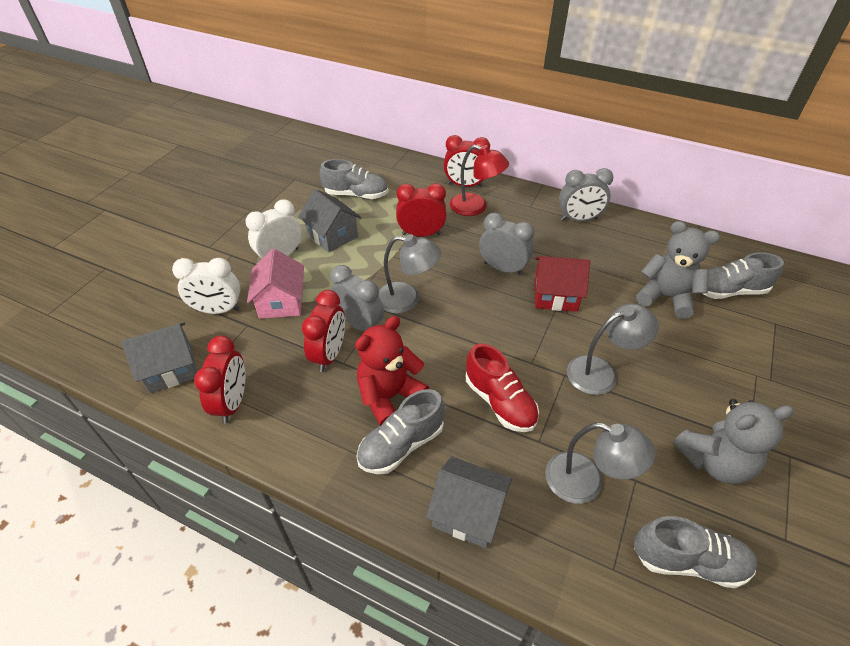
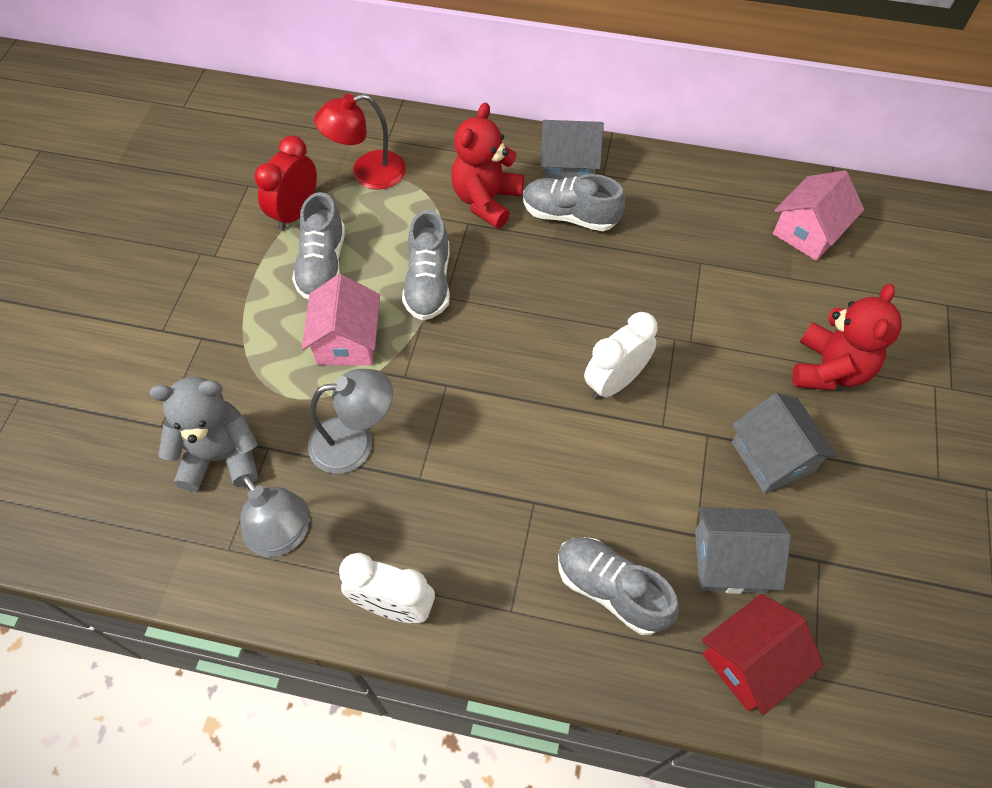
grey clock: 3 -> 0
grey lamp: 3 -> 2
grey teddy bear: 2 -> 1
pink house: 1 -> 2
red clock: 4 -> 1
red shoe: 1 -> 0
red teddy bear: 1 -> 2

